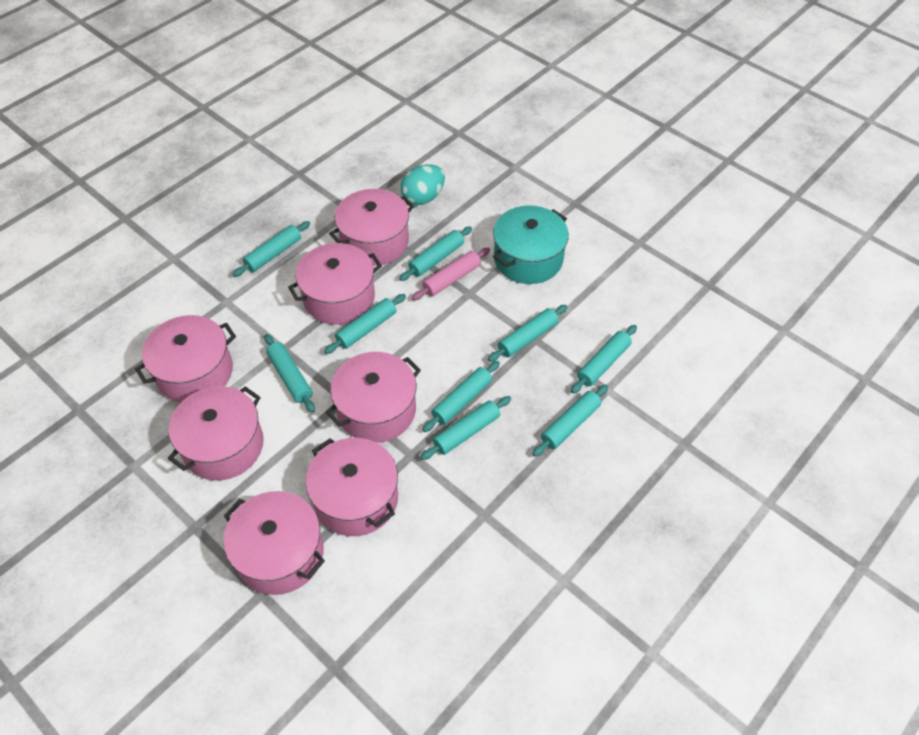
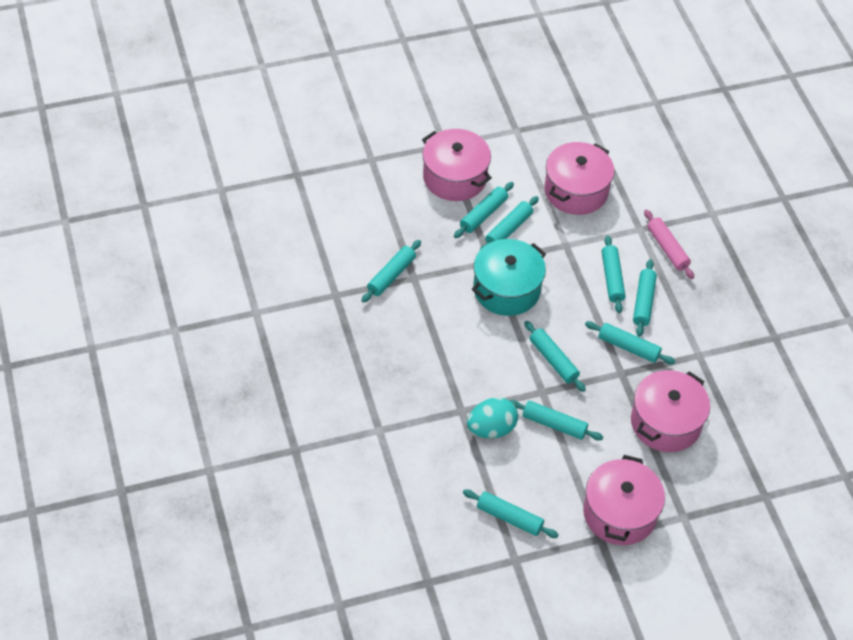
pink pot: 7 -> 4

